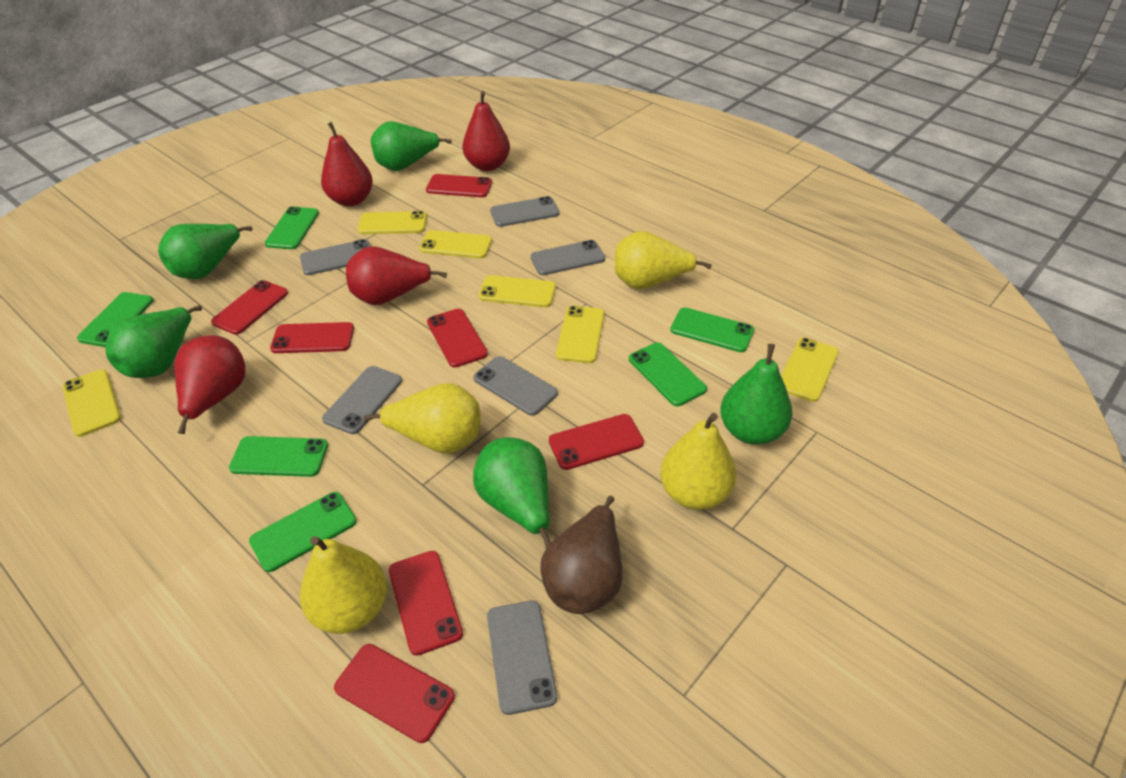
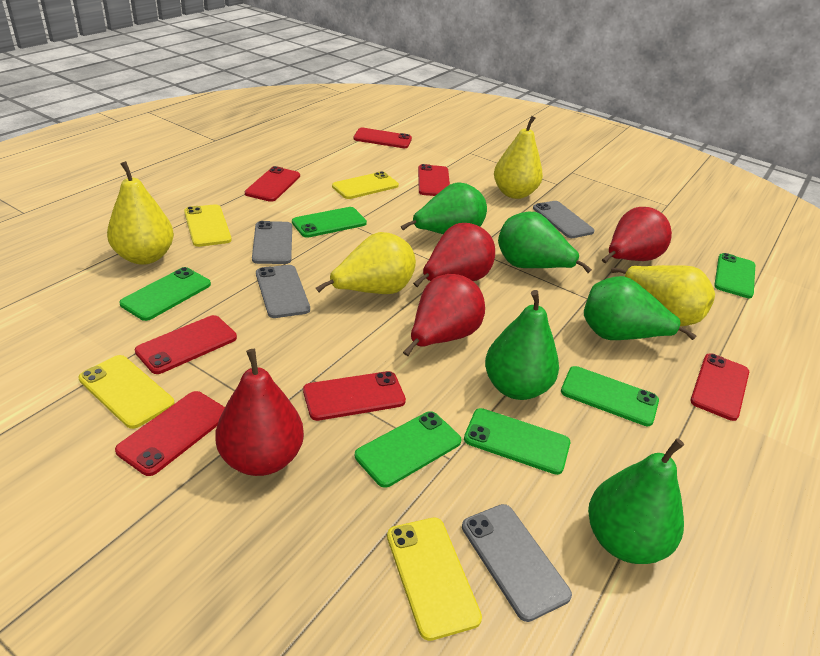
brown pear: 1 -> 0
grey phone: 6 -> 4
yellow phone: 6 -> 4

